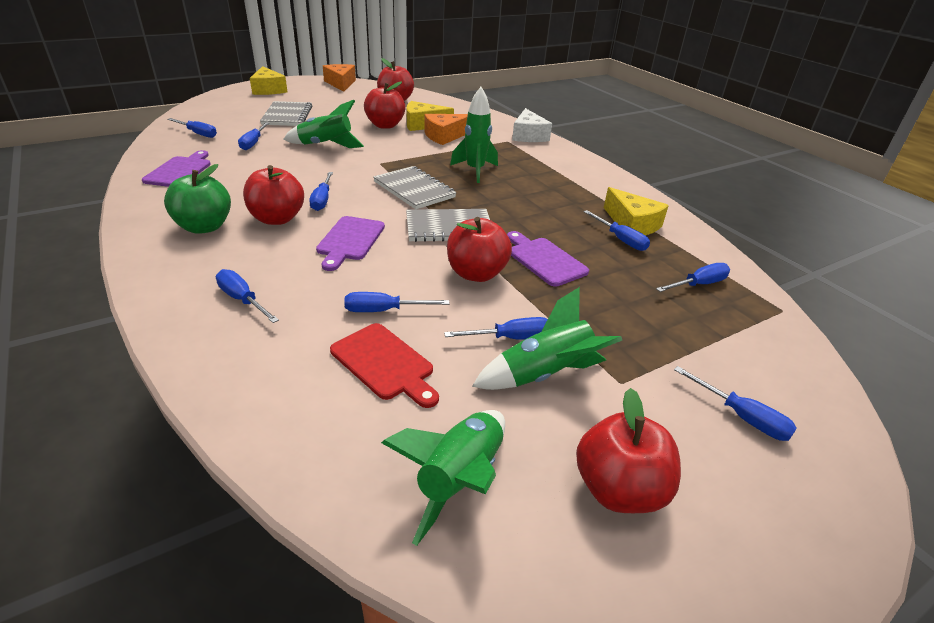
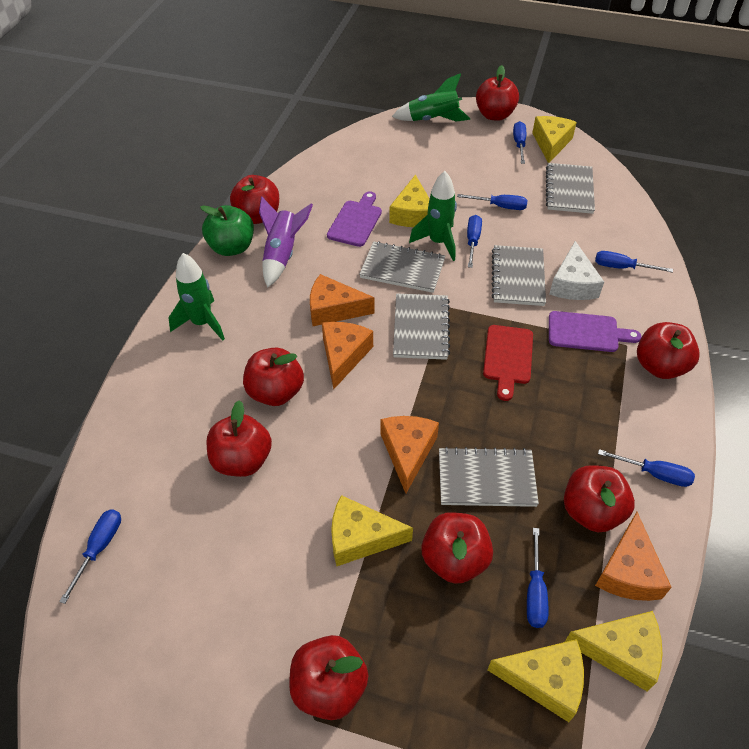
blue screwdriver: 9 -> 7
green rocket: 4 -> 3
grey notebook: 3 -> 5
orange cheese: 2 -> 4
purple cutting board: 3 -> 2
purple rocket: 0 -> 1
red apple: 5 -> 8
yellow cheese: 3 -> 5

